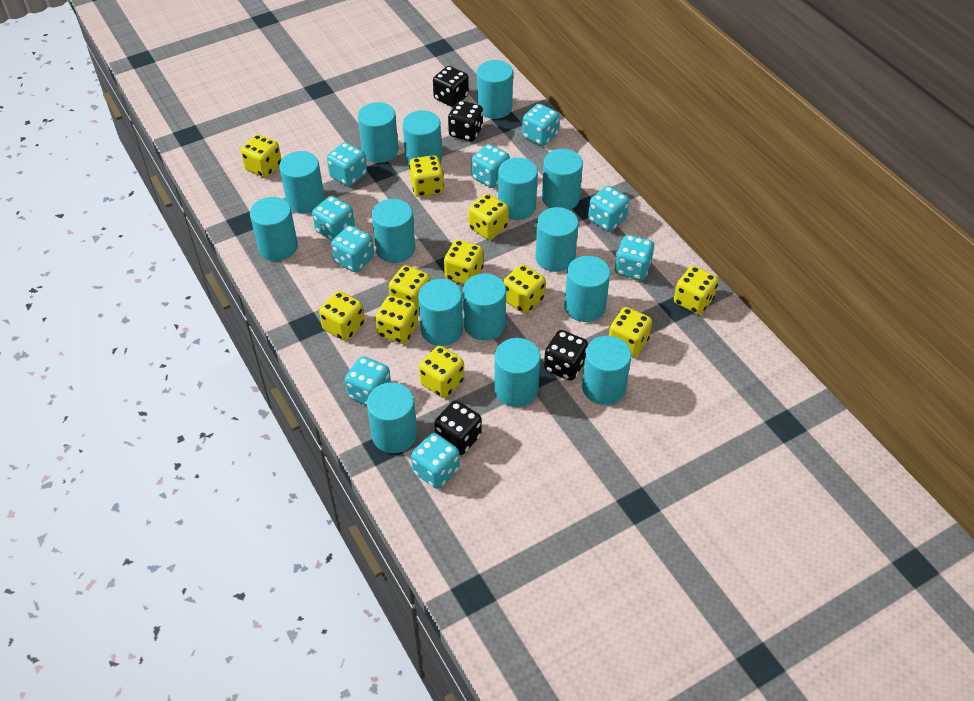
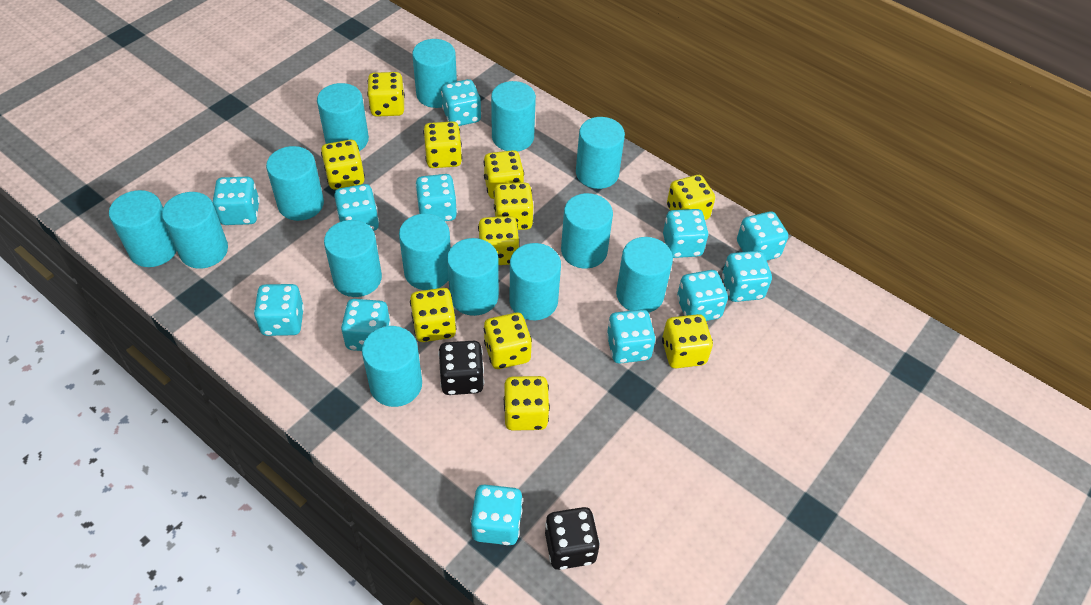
black dice: 4 -> 2
turquoise cylinder: 15 -> 14
turquoise dice: 9 -> 12

